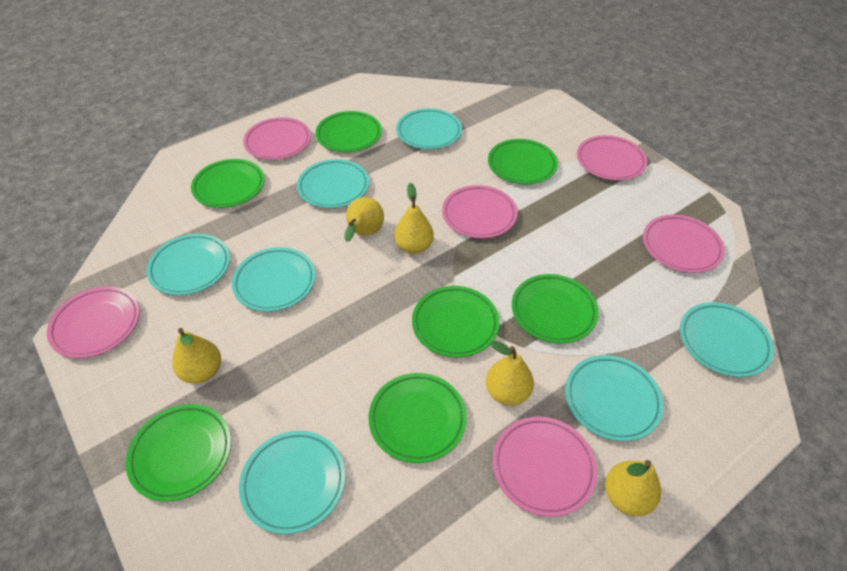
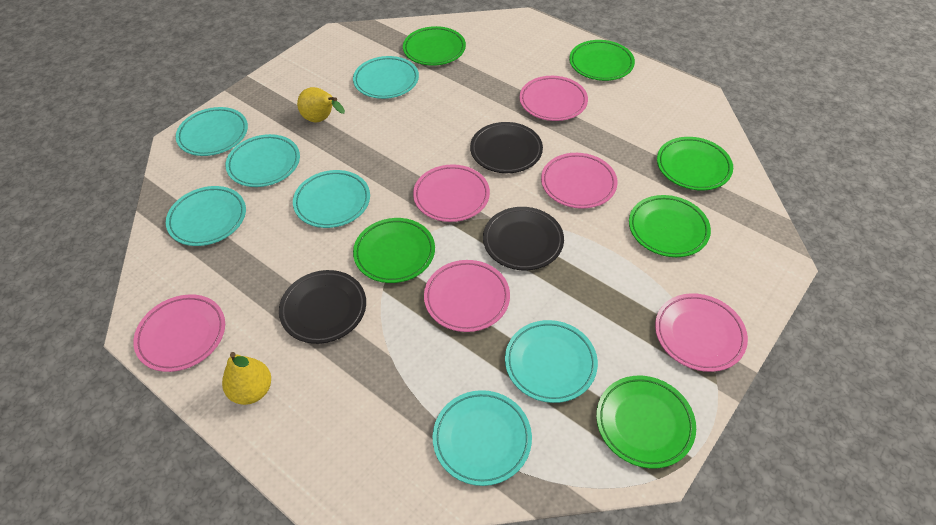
black plate: 0 -> 3
green plate: 7 -> 6
yellow pear: 5 -> 2

